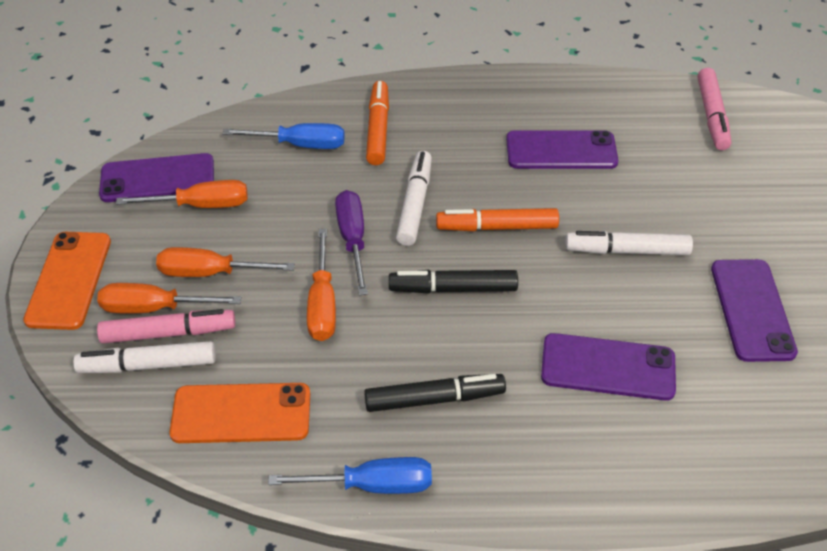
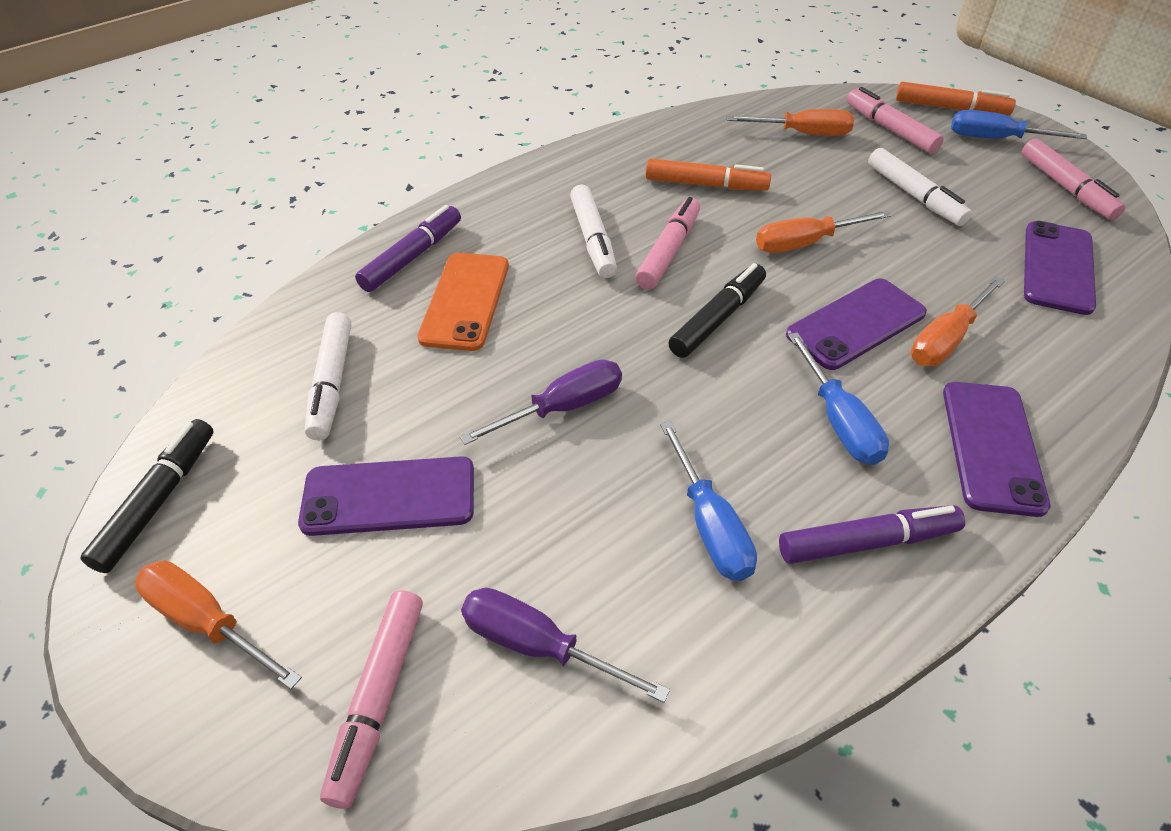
blue screwdriver: 2 -> 3
orange phone: 2 -> 1
pink marker: 2 -> 4
purple marker: 0 -> 2
purple screwdriver: 1 -> 2

